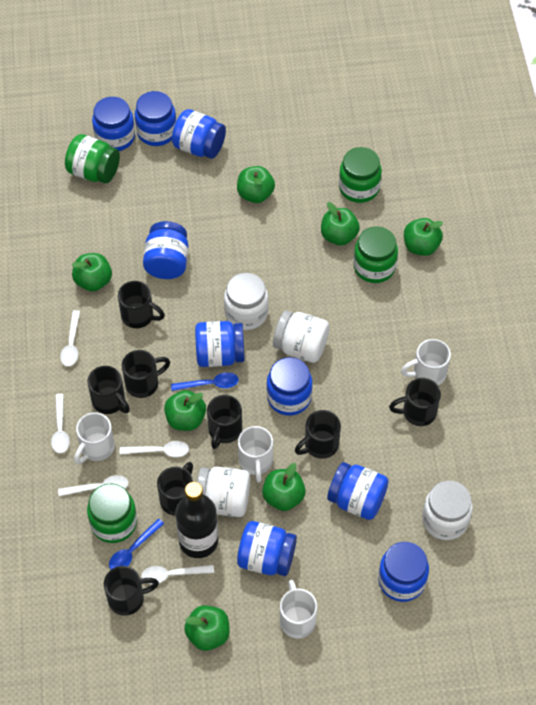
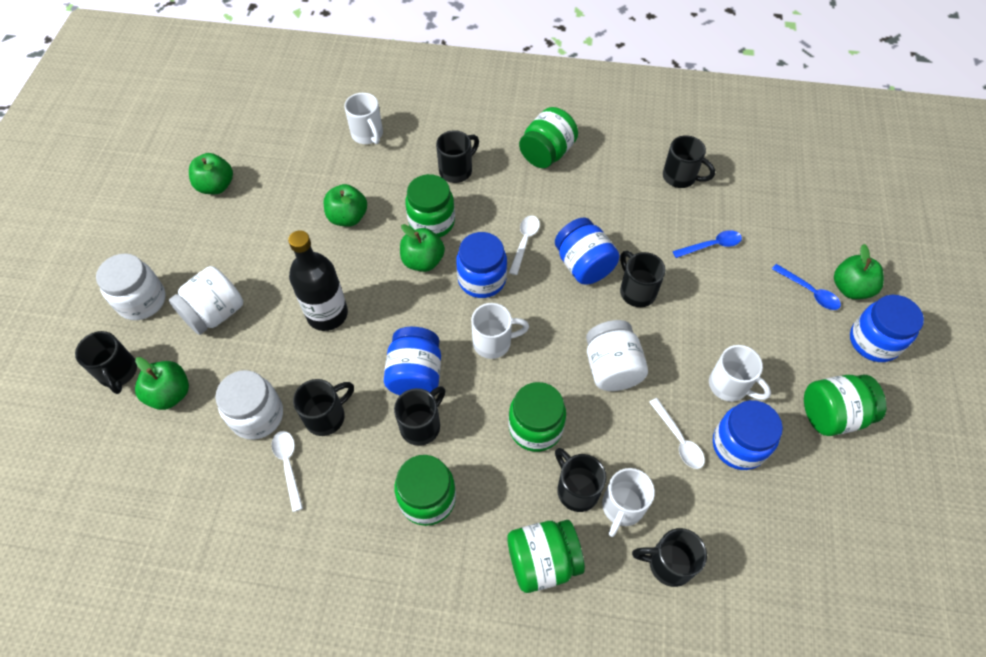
blue jar: 9 -> 5
green apple: 7 -> 5
green jar: 4 -> 6
white spoon: 5 -> 3

